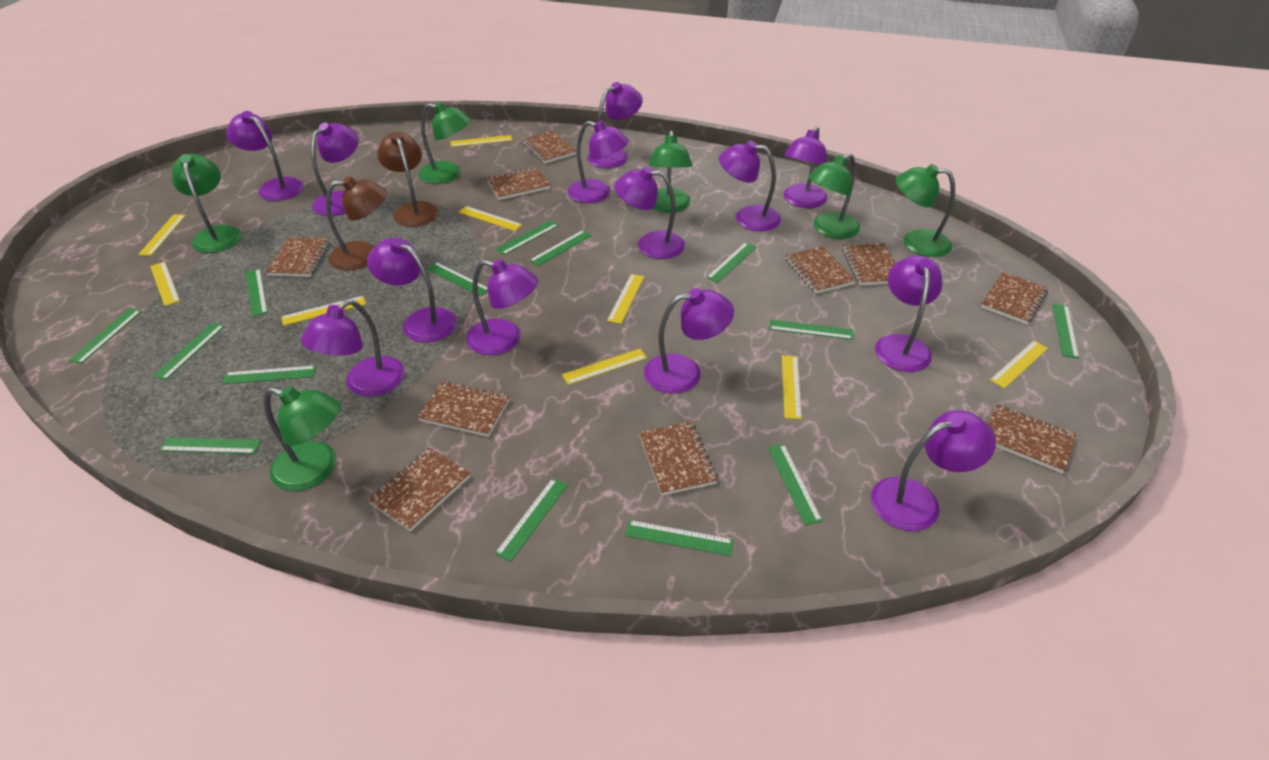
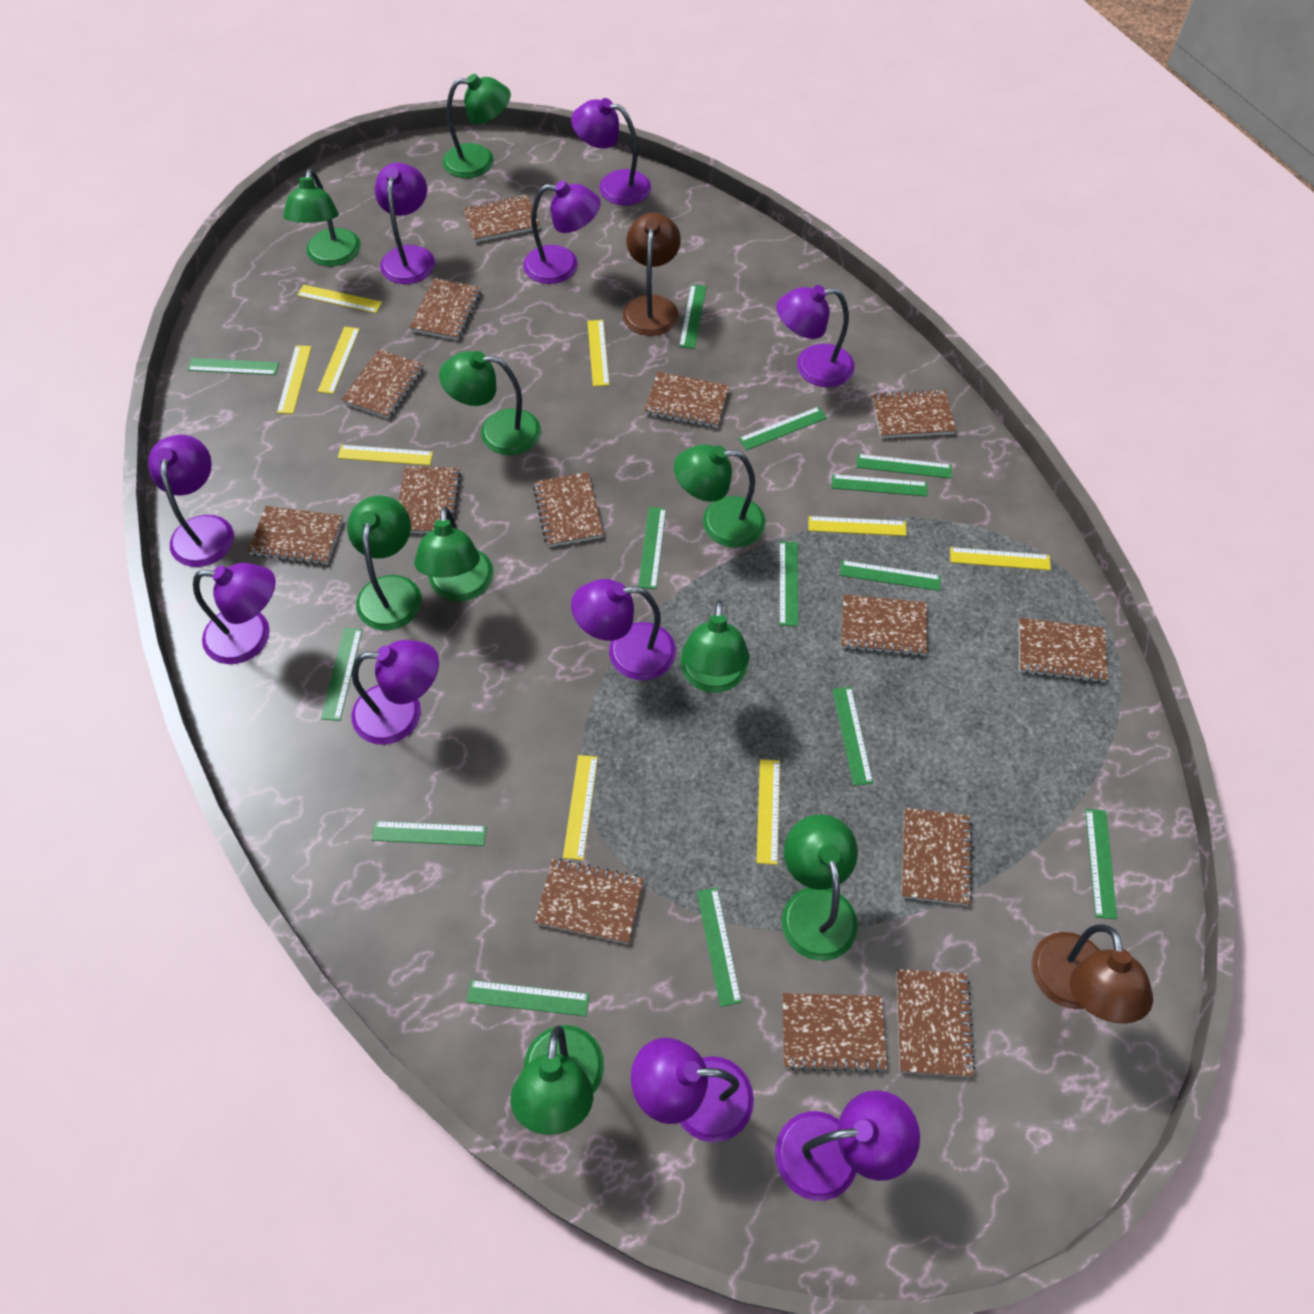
brown notebook: 10 -> 14
green lamp: 6 -> 9
purple lamp: 13 -> 10

